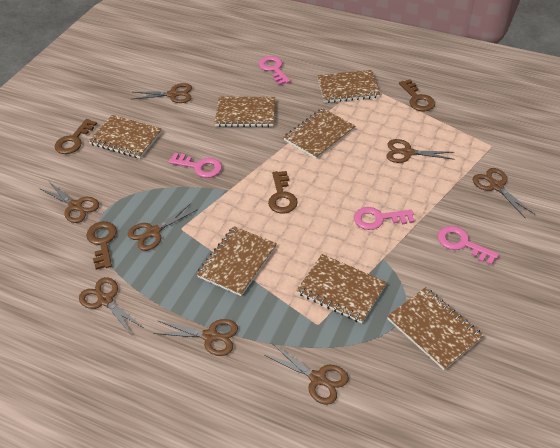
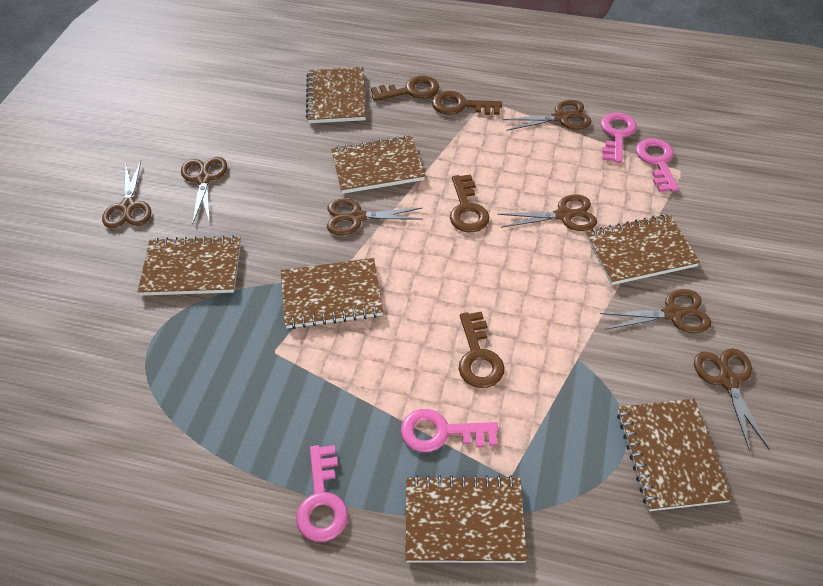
brown scissors: 8 -> 7

